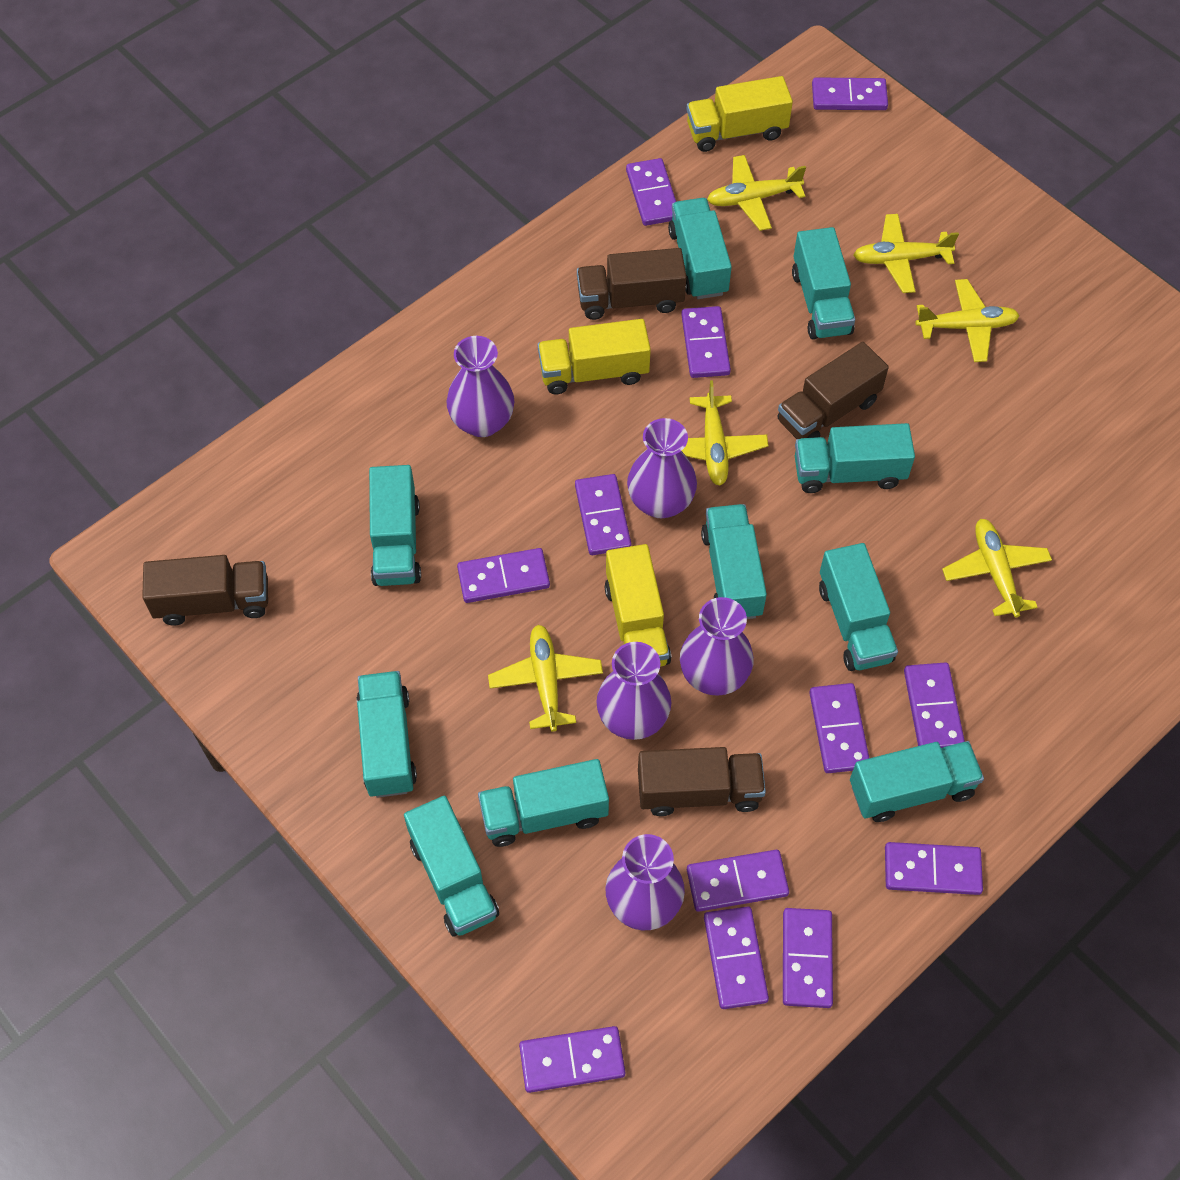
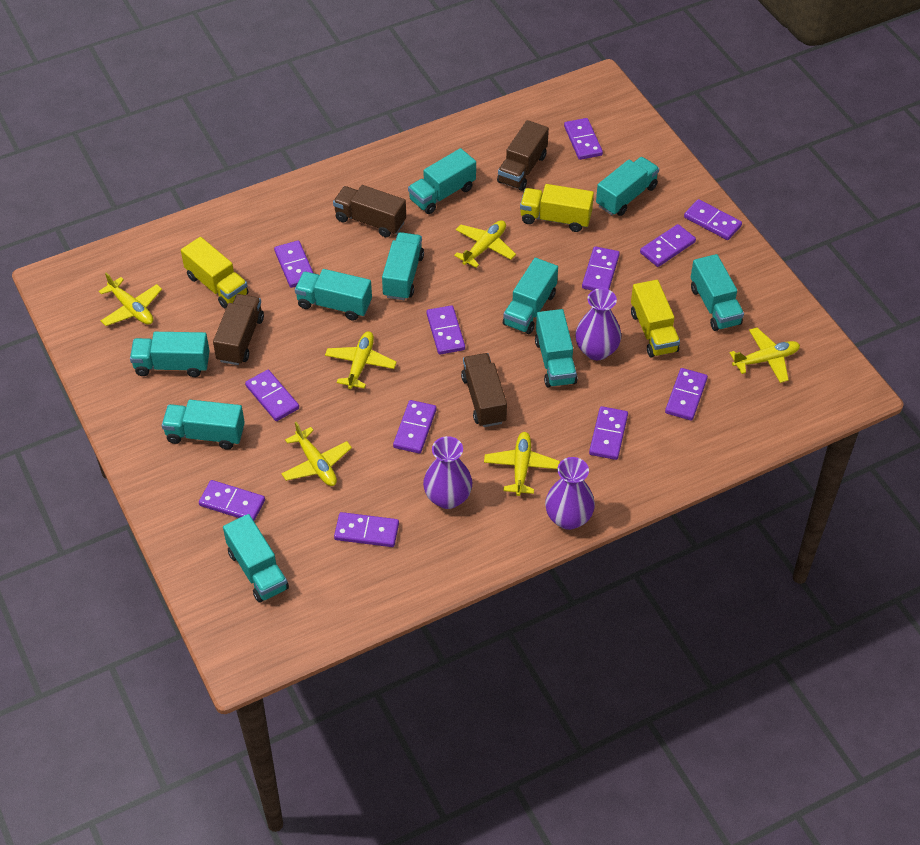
purple vase: 5 -> 3

